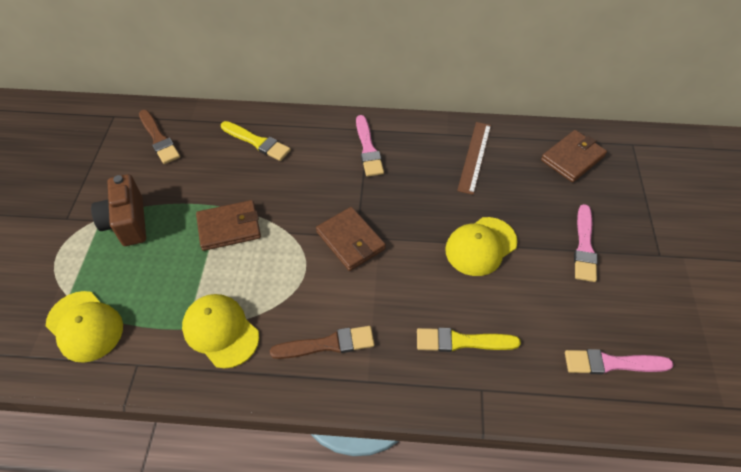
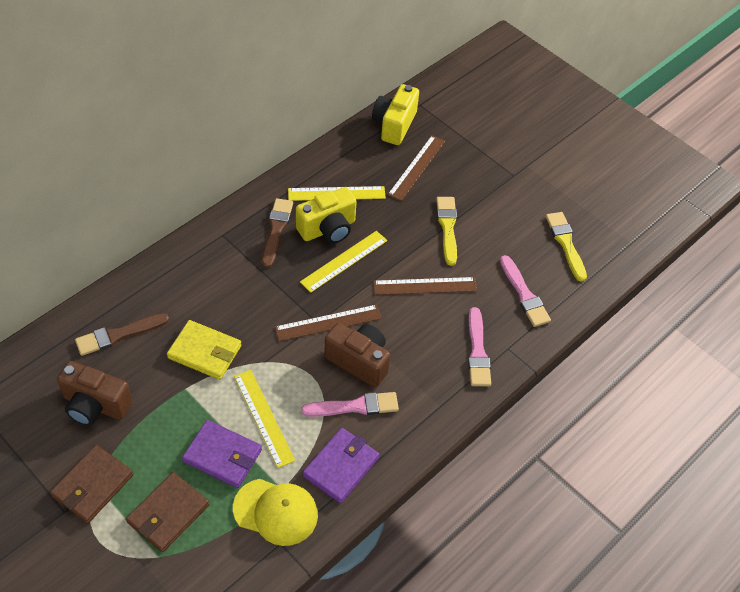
brown camera: 1 -> 2
brown ruler: 1 -> 3
brown wallet: 3 -> 2
purple wallet: 0 -> 2
yellow camera: 0 -> 2
yellow cap: 3 -> 1
yellow ruler: 0 -> 3
yellow wallet: 0 -> 1

